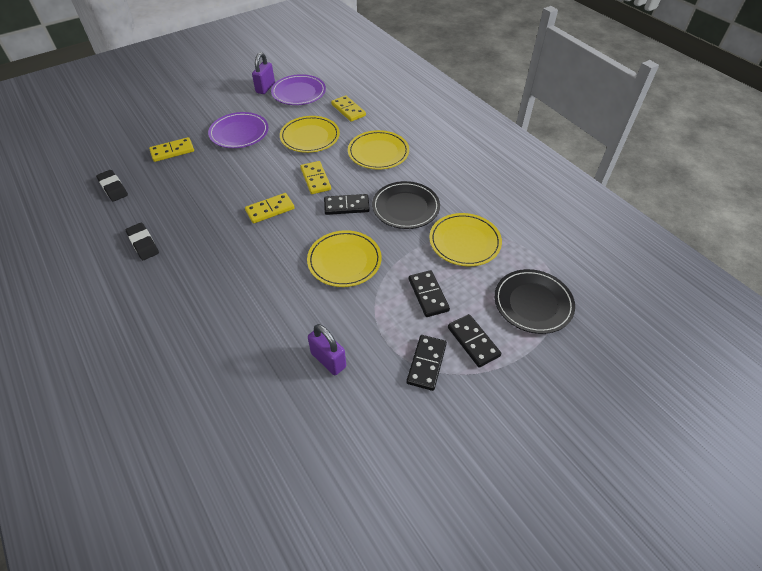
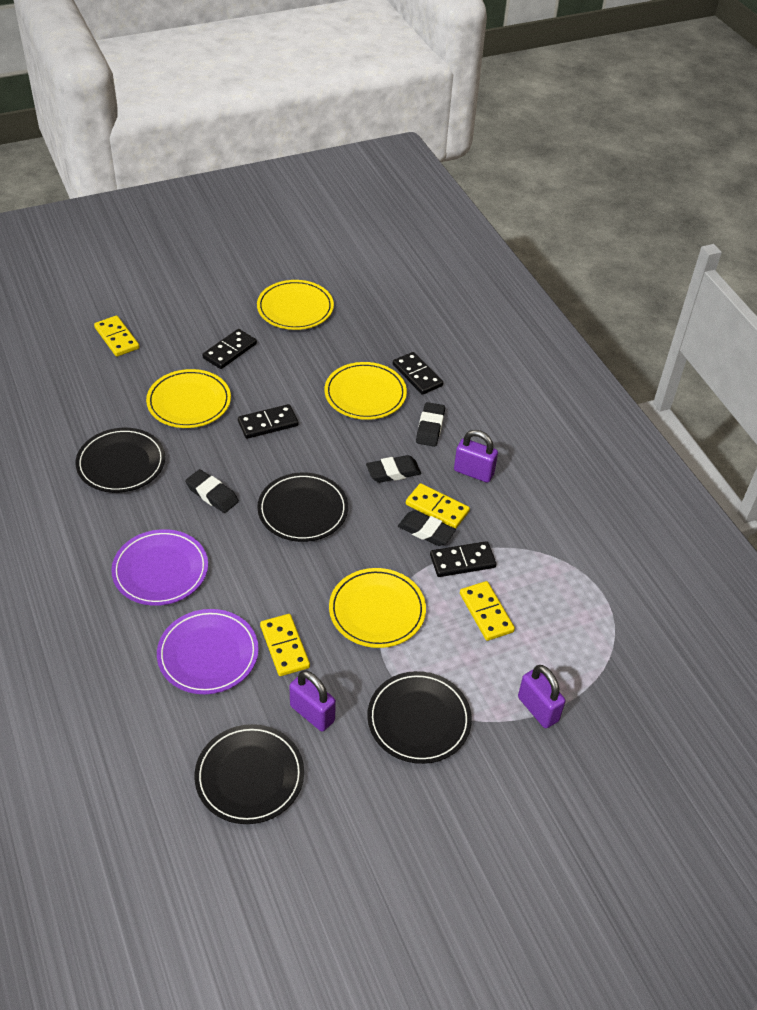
black eraser: 2 -> 4
black plate: 2 -> 4
purple padlock: 2 -> 3

